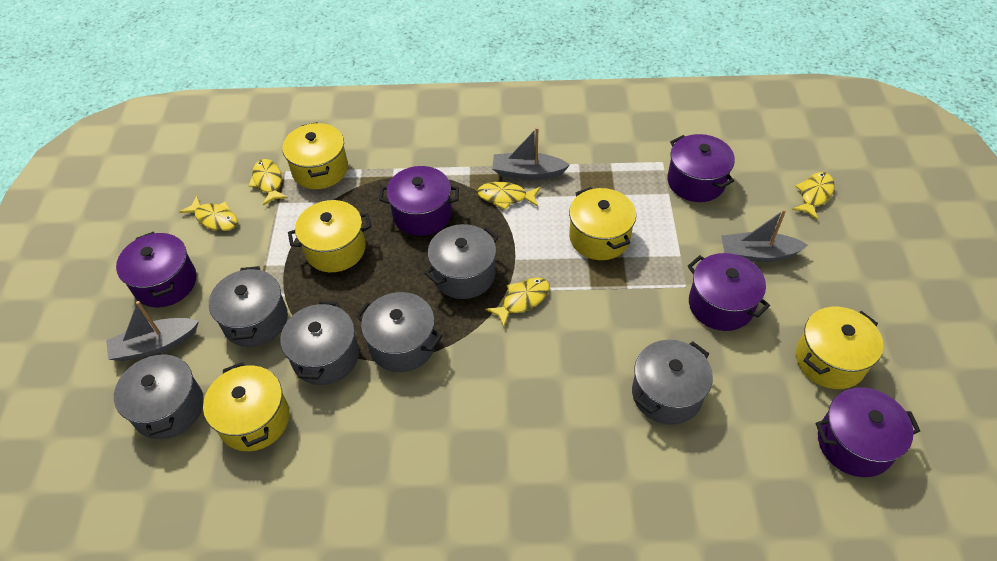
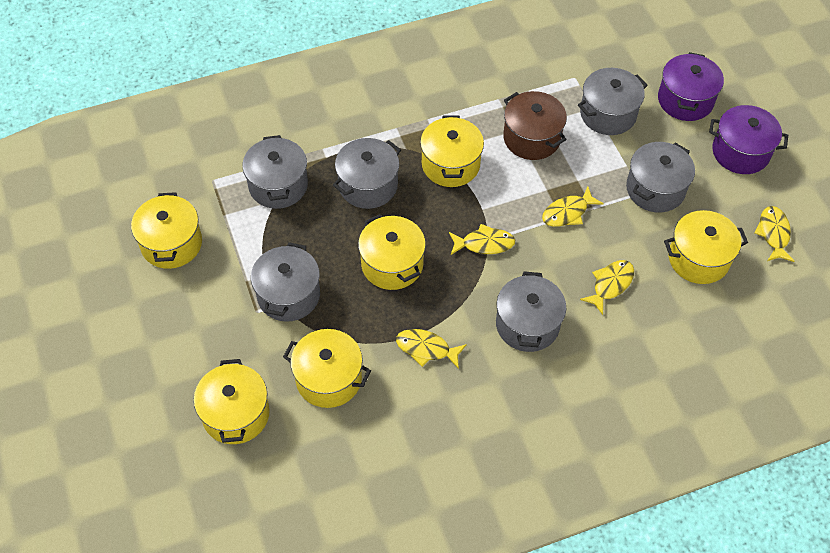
brown pot: 0 -> 1
grey boat: 3 -> 0
purple pot: 5 -> 2
yellow pot: 5 -> 6

